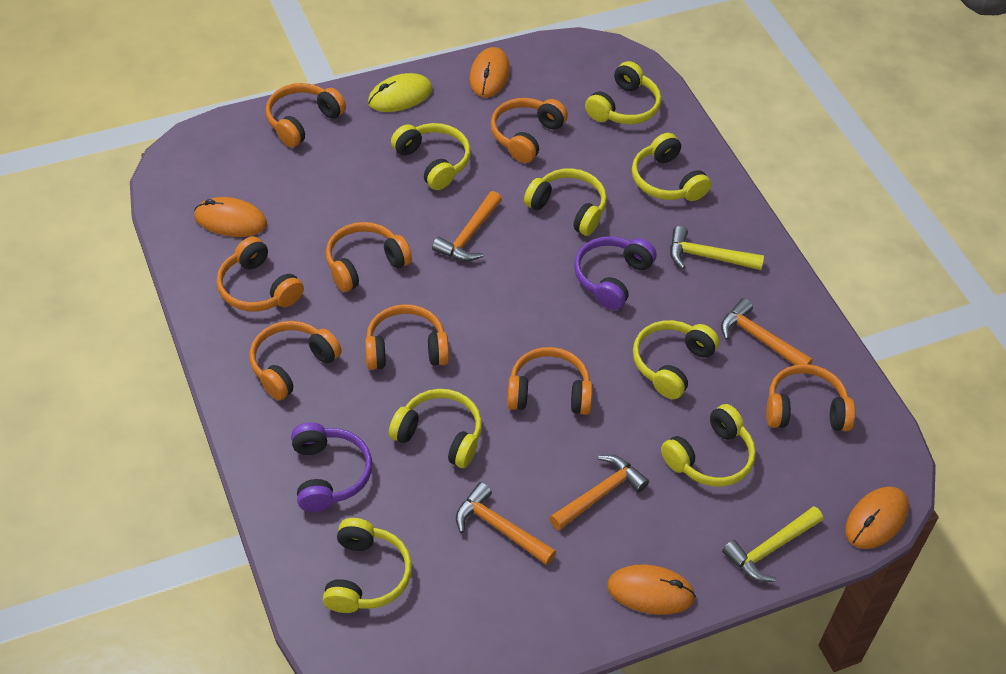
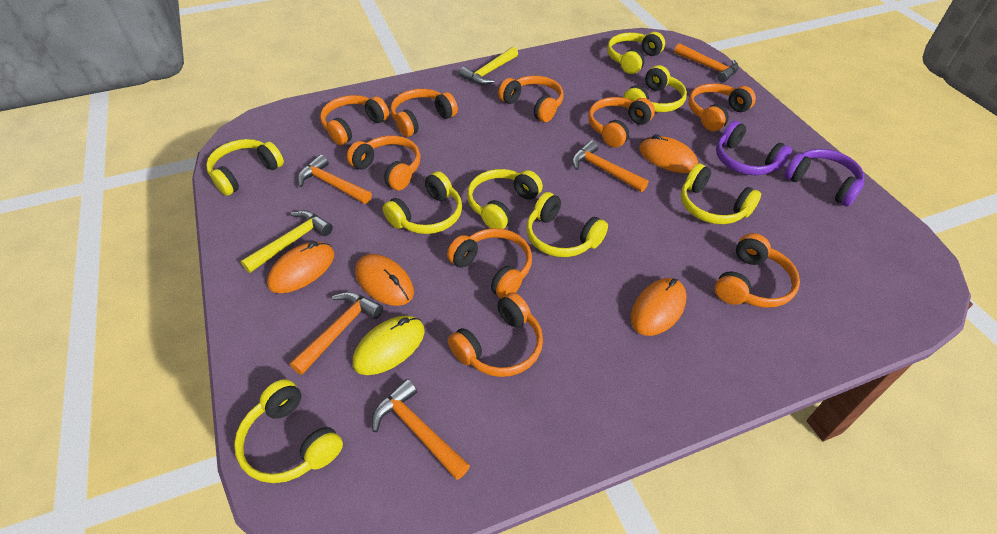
orange hammer: 4 -> 5
orange headphones: 8 -> 9

